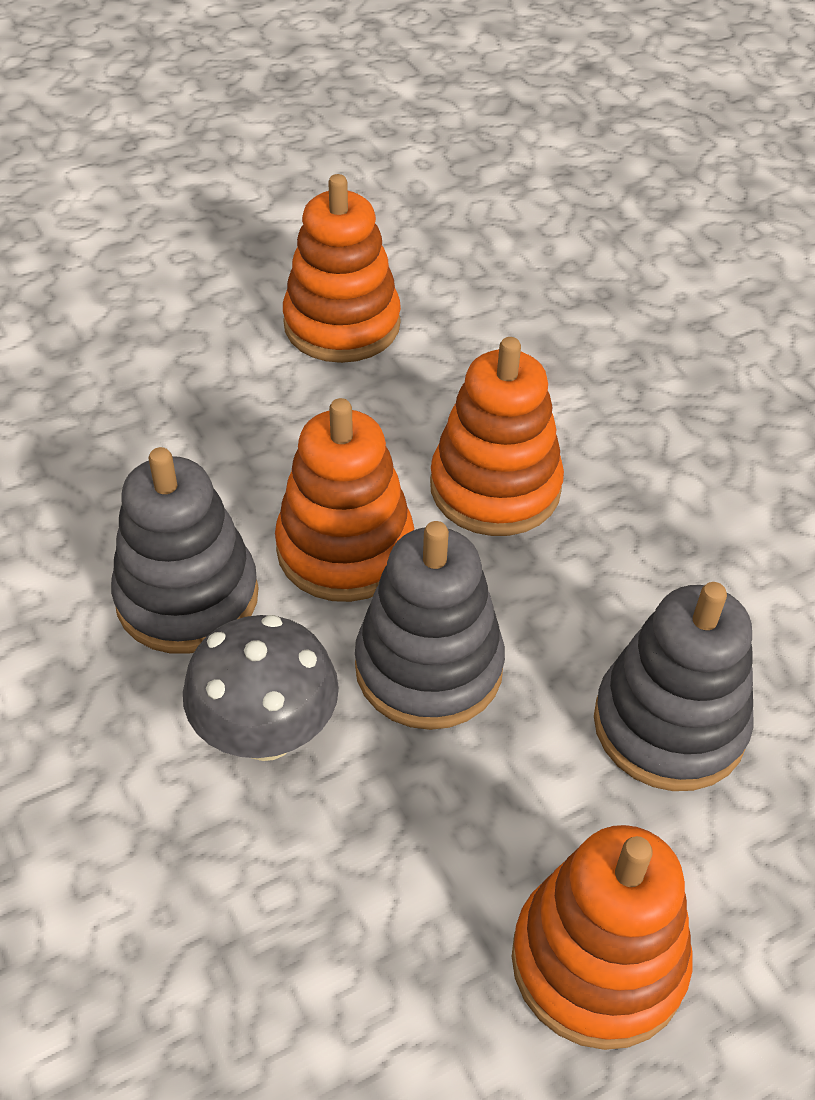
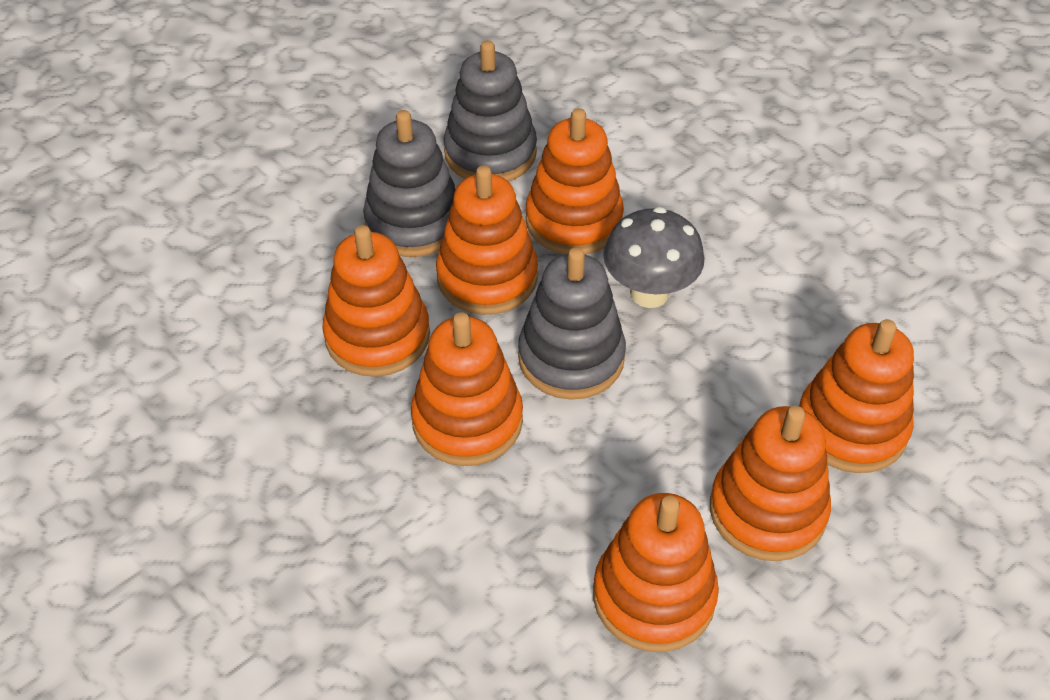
orange stacking toy: 4 -> 7

